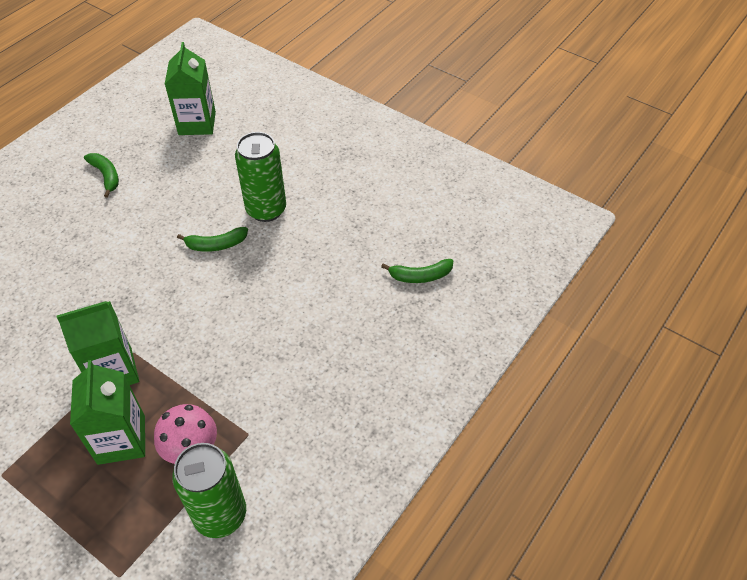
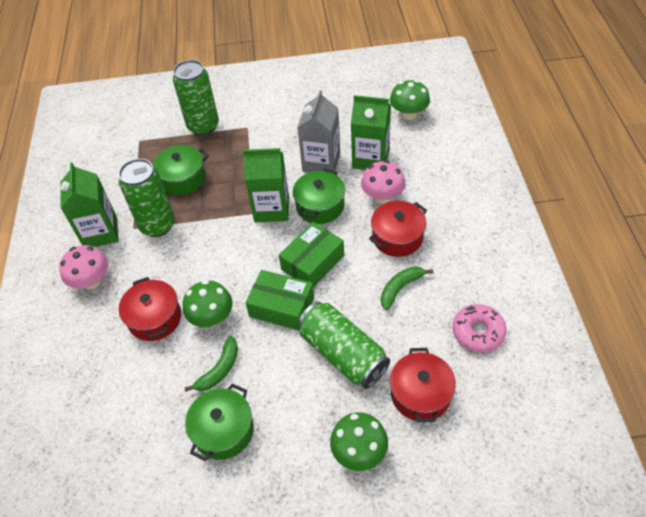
green banana: 3 -> 2
green box: 0 -> 2
green can: 2 -> 3
green mushroom: 0 -> 3
green pot: 0 -> 3
grey carton: 0 -> 1
pink donut: 0 -> 1
pink mushroom: 1 -> 2
red pot: 0 -> 3

